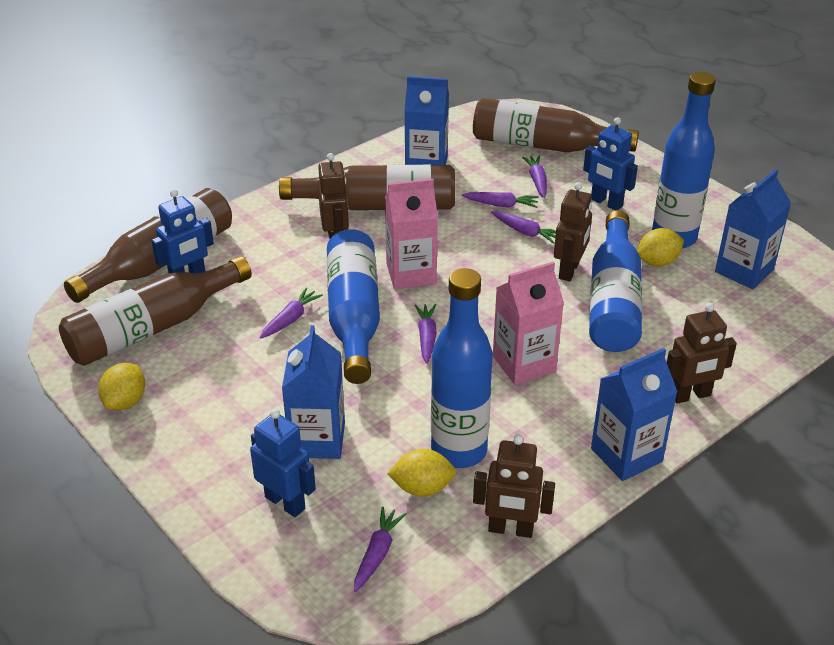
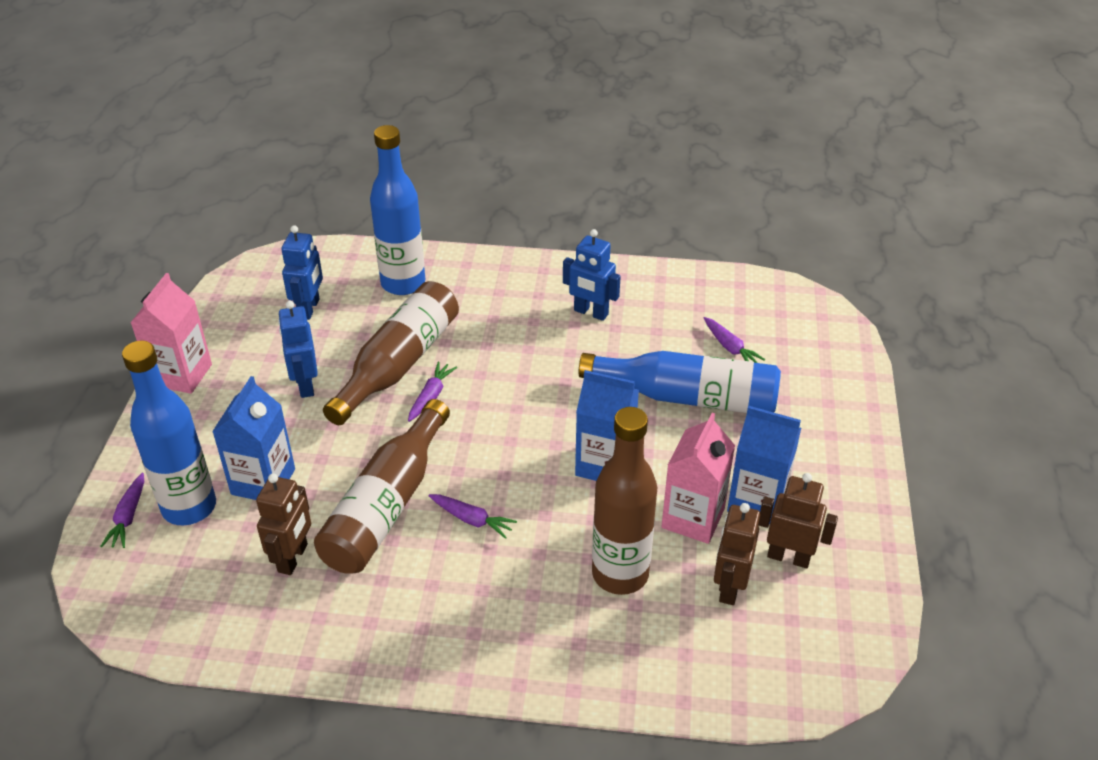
blue bottle: 4 -> 3
blue carton: 4 -> 3
brown bottle: 4 -> 3
brown robot: 4 -> 3
purple carrot: 6 -> 4
yellow lemon: 3 -> 0

